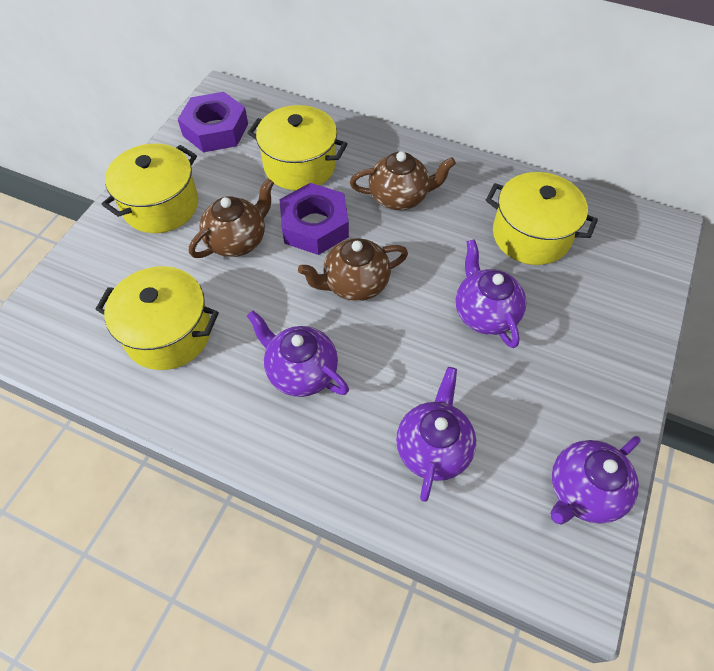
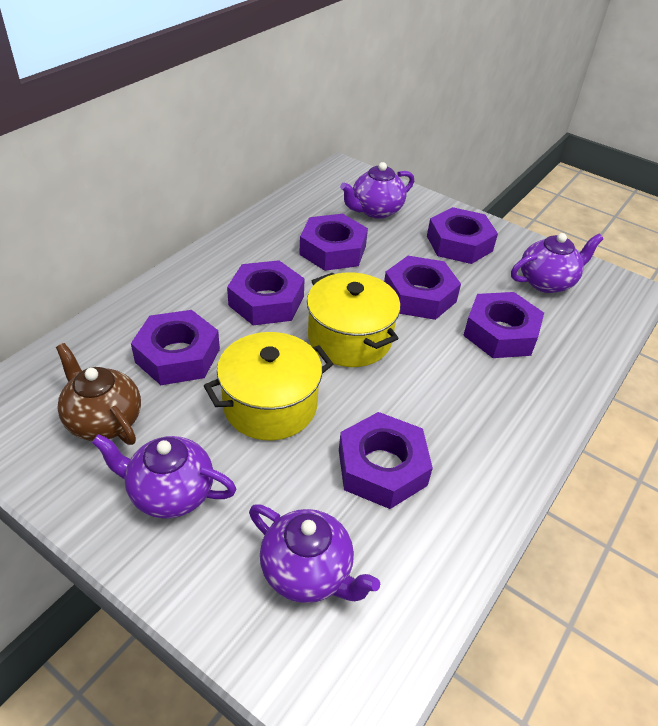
brown teapot: 3 -> 1
purple nut: 2 -> 7
yellow pot: 4 -> 2

